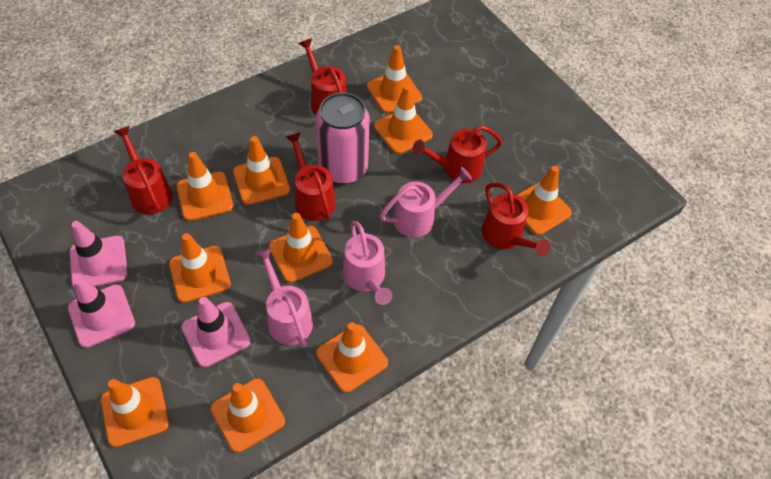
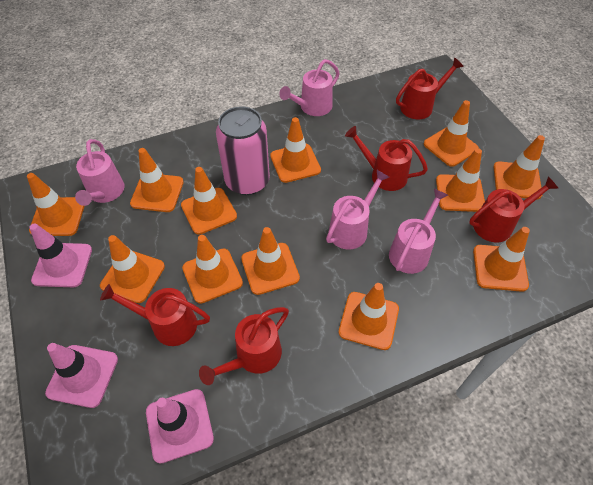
orange traffic cone: 10 -> 12
pink watering can: 3 -> 4

